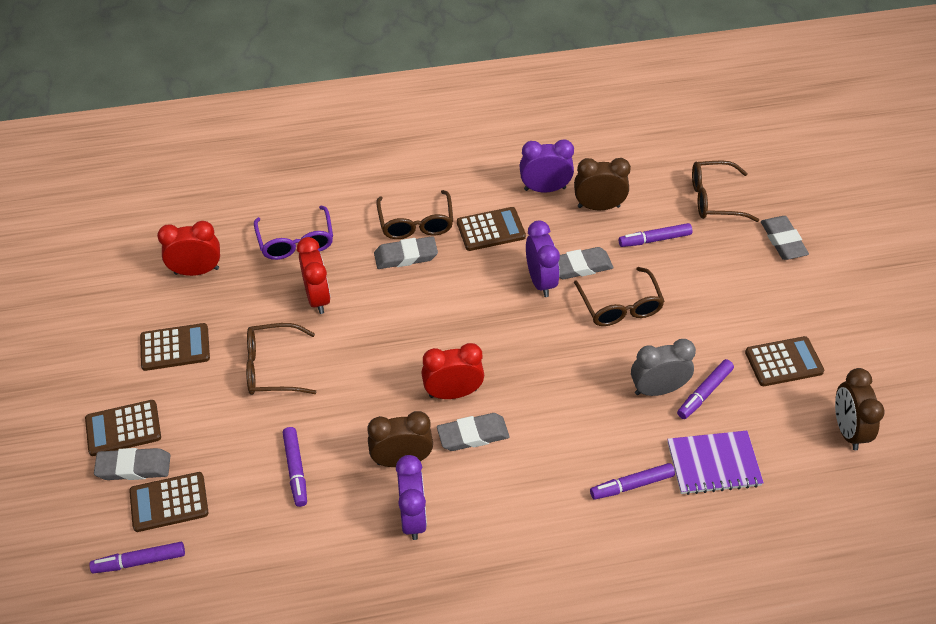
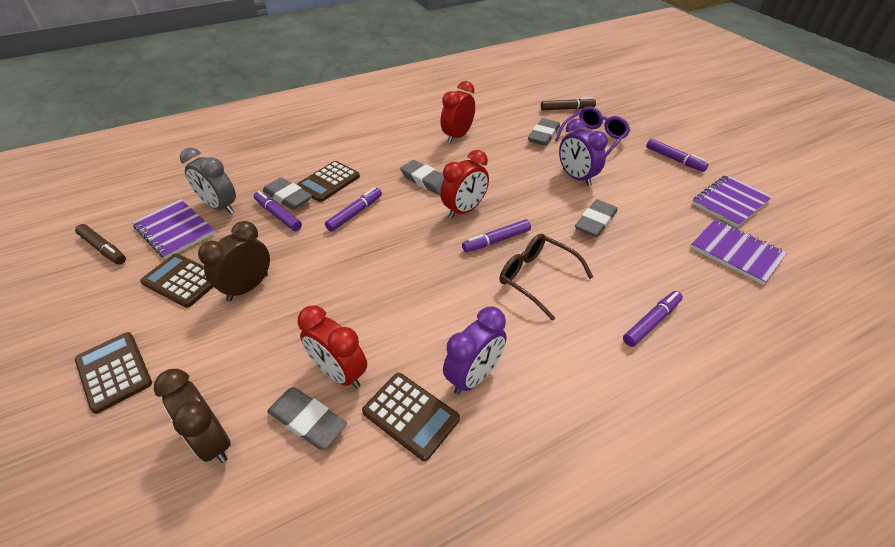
brown calculator: 5 -> 4
brown clock: 3 -> 2
brown glasses: 4 -> 1
brown marker: 0 -> 2
purple clock: 3 -> 2
purple notebook: 1 -> 3

